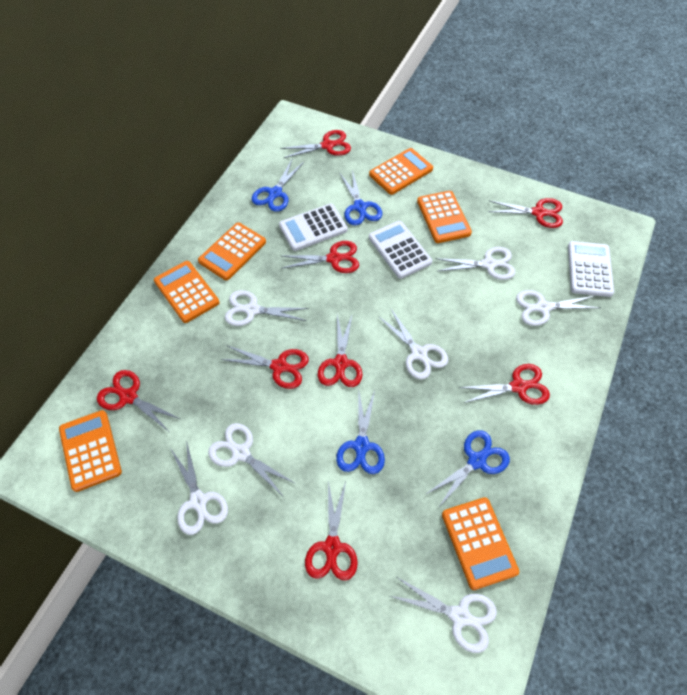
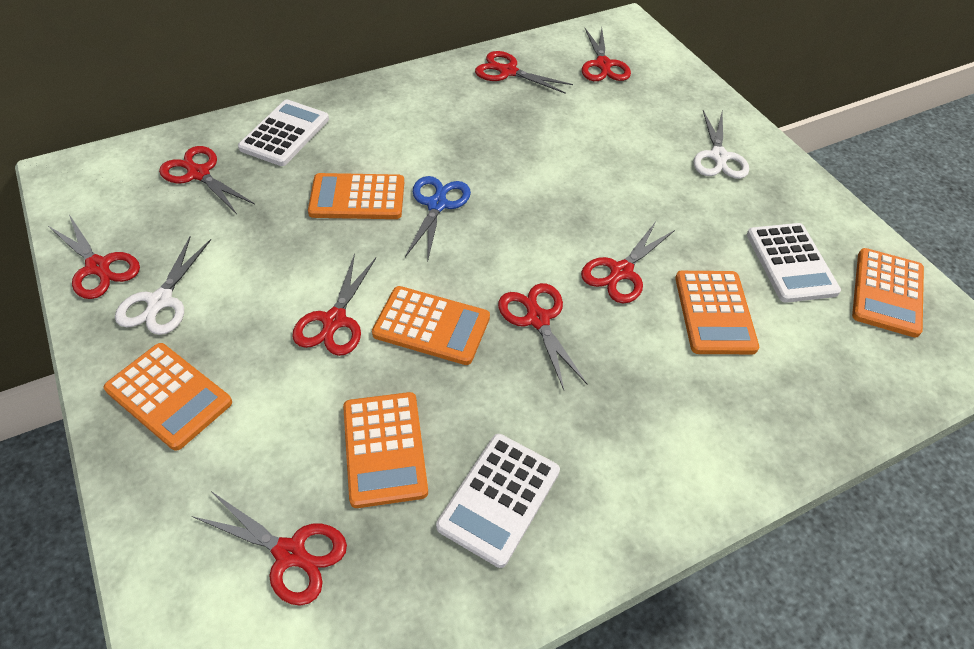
blue scissors: 4 -> 1
white scissors: 7 -> 2

